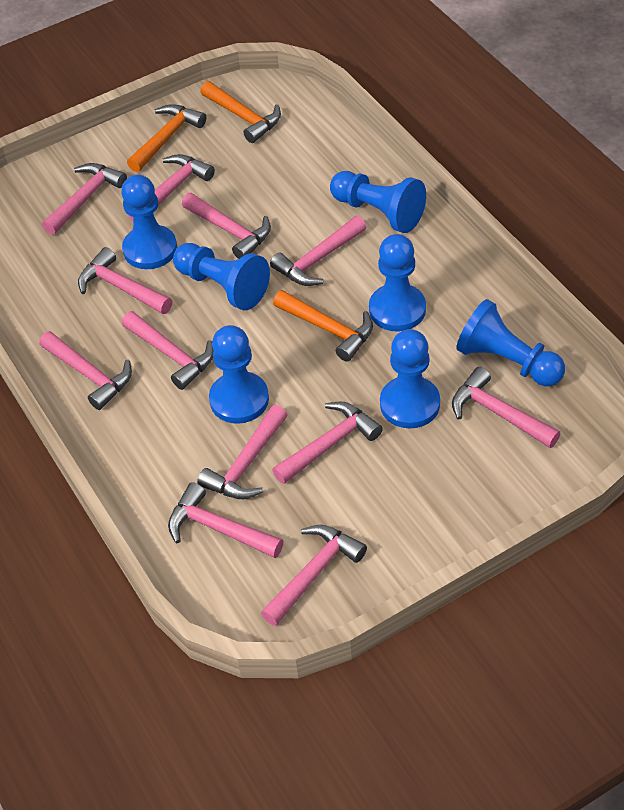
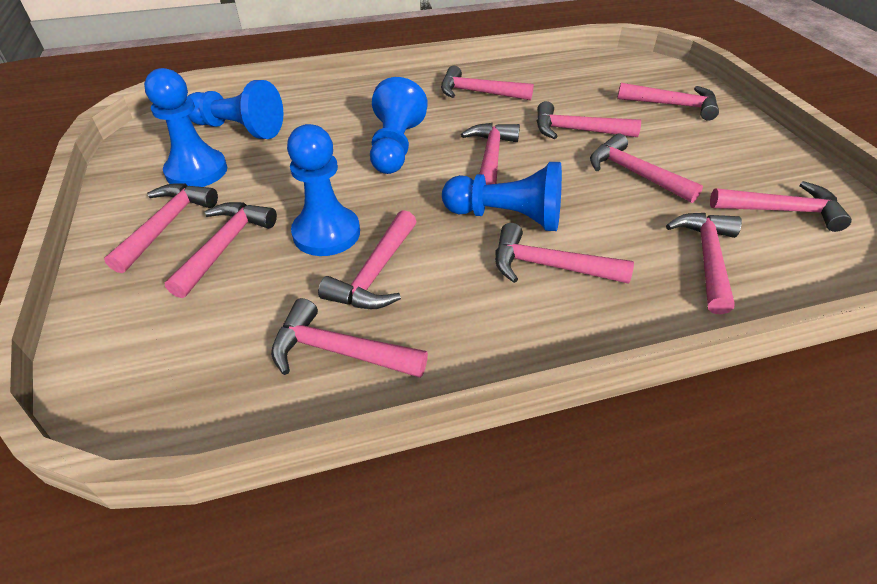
blue pawn: 7 -> 5
orange hammer: 3 -> 0

